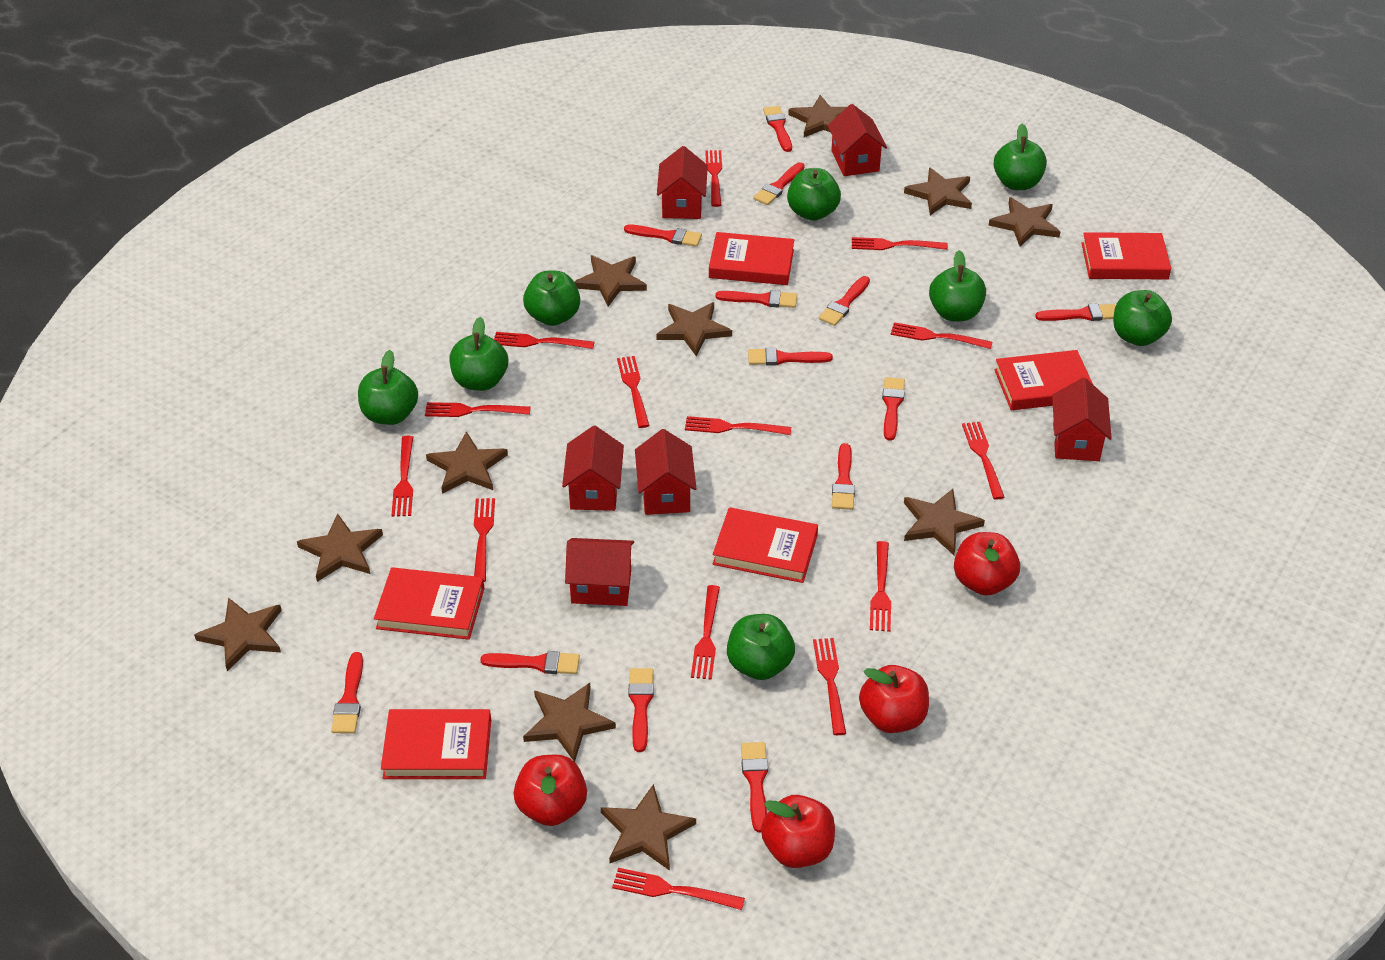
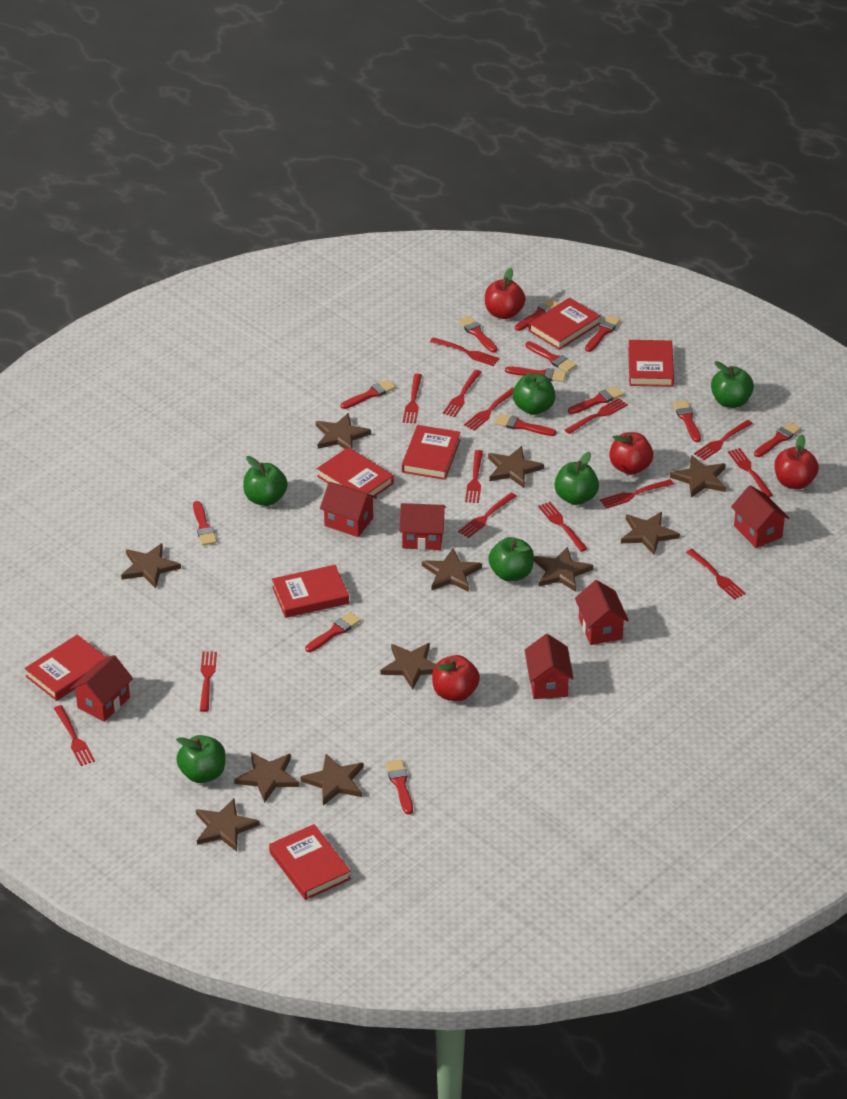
green apple: 8 -> 6
red book: 6 -> 7

